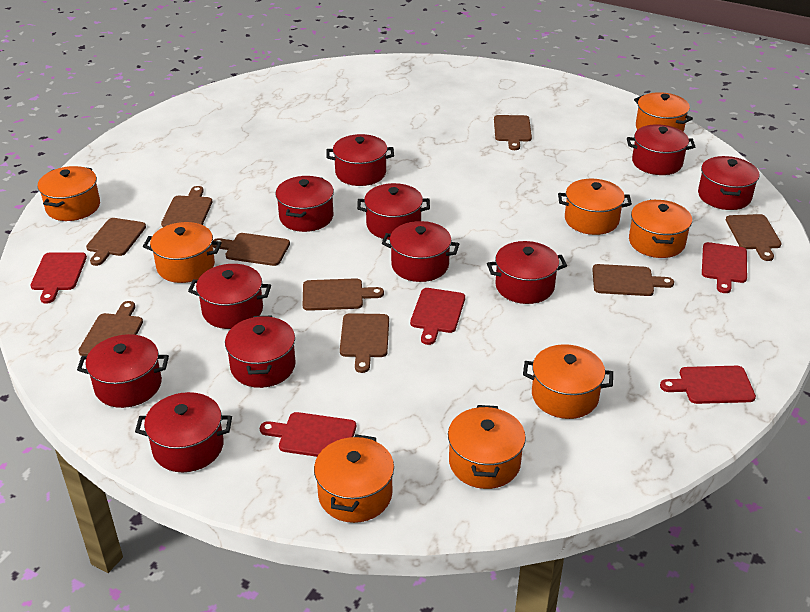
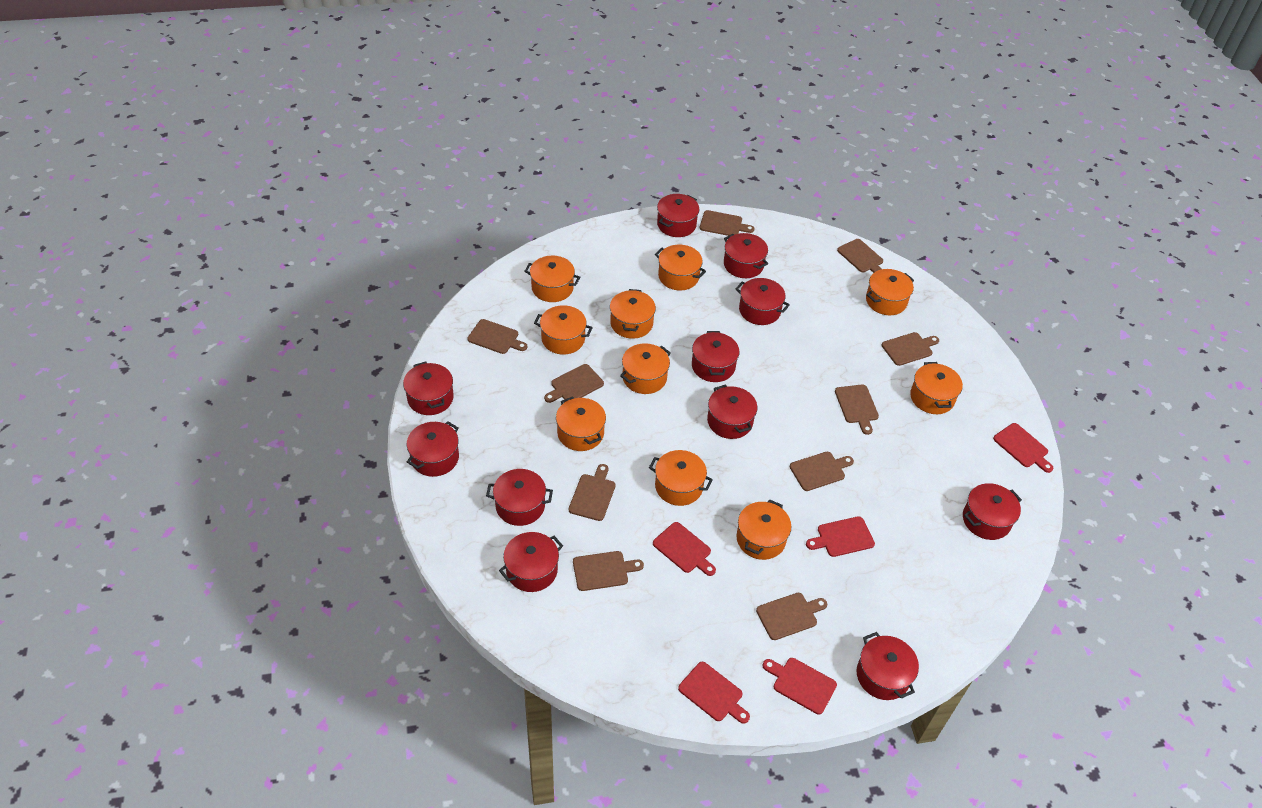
brown cutting board: 9 -> 10
orange pot: 8 -> 10

